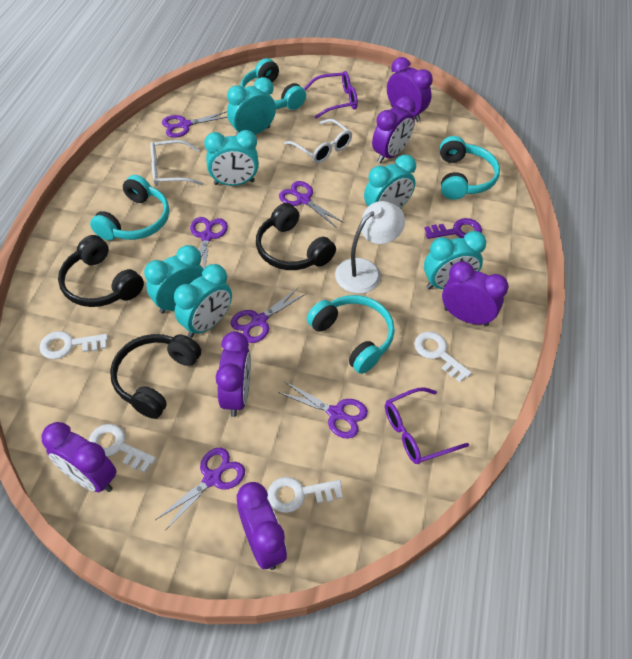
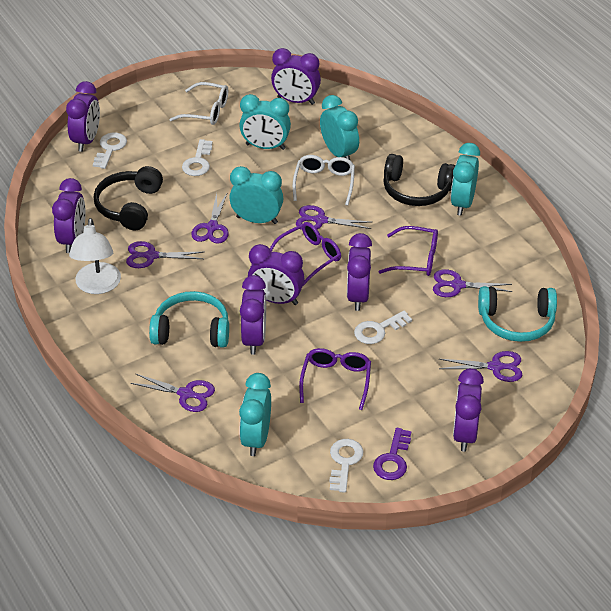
black headphones: 3 -> 2
purple clock: 6 -> 7
purple glasses: 2 -> 3
turquoise clock: 6 -> 5
turquoise headphones: 4 -> 2

